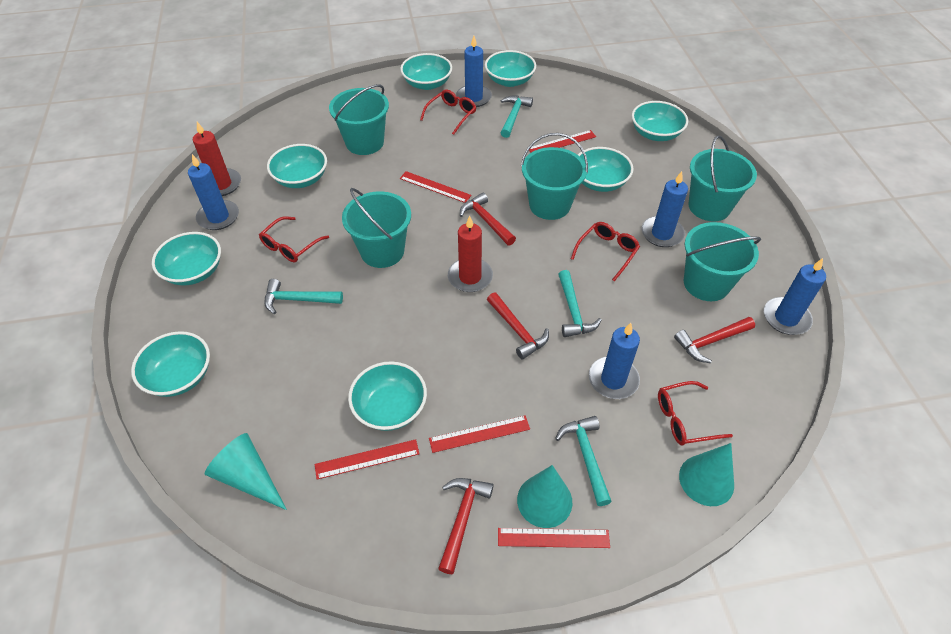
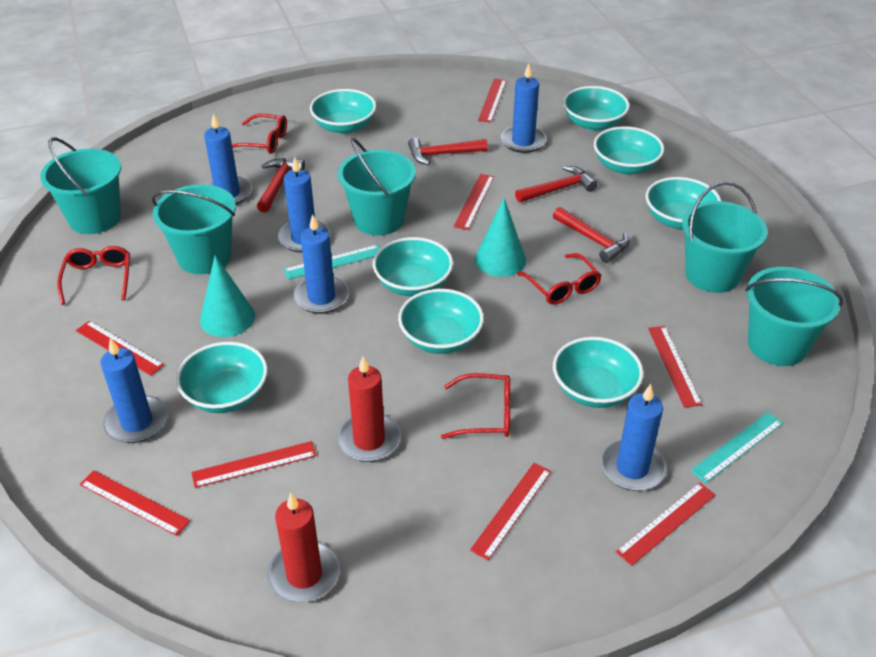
blue candle: 5 -> 6
red ruler: 5 -> 8
turquoise cone: 3 -> 2
turquoise hammer: 4 -> 0
turquoise ruler: 0 -> 2

